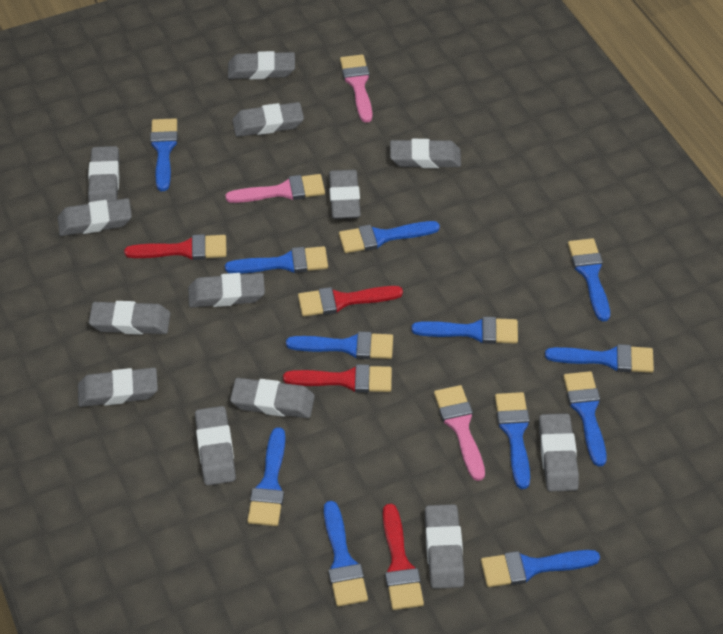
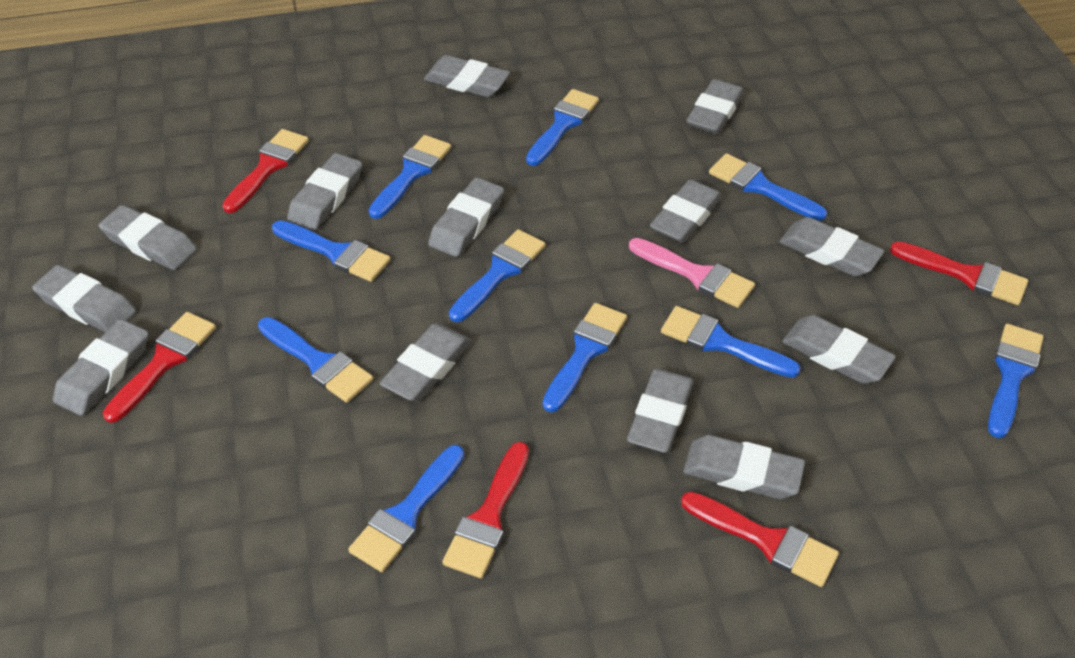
blue brush: 12 -> 10
pink brush: 3 -> 1
red brush: 4 -> 5

